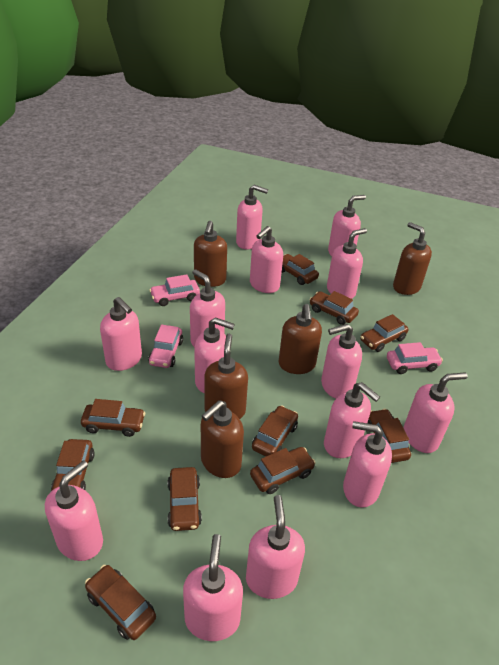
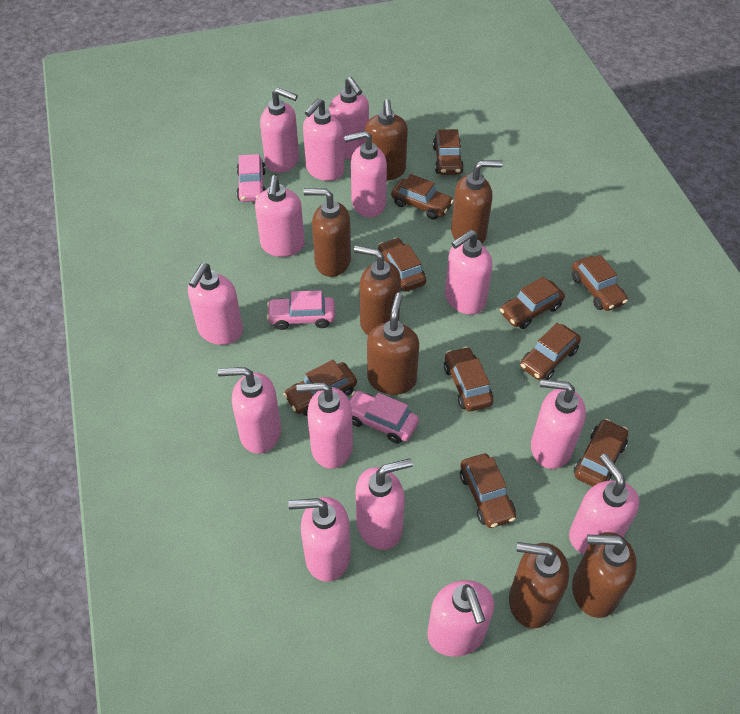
brown soap dispenser: 5 -> 7

